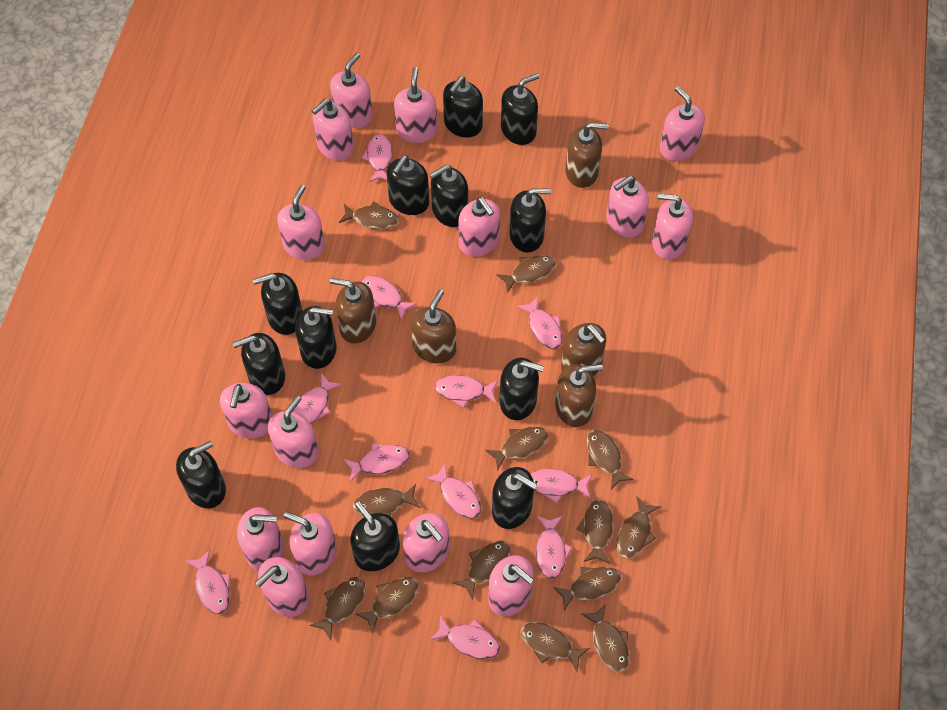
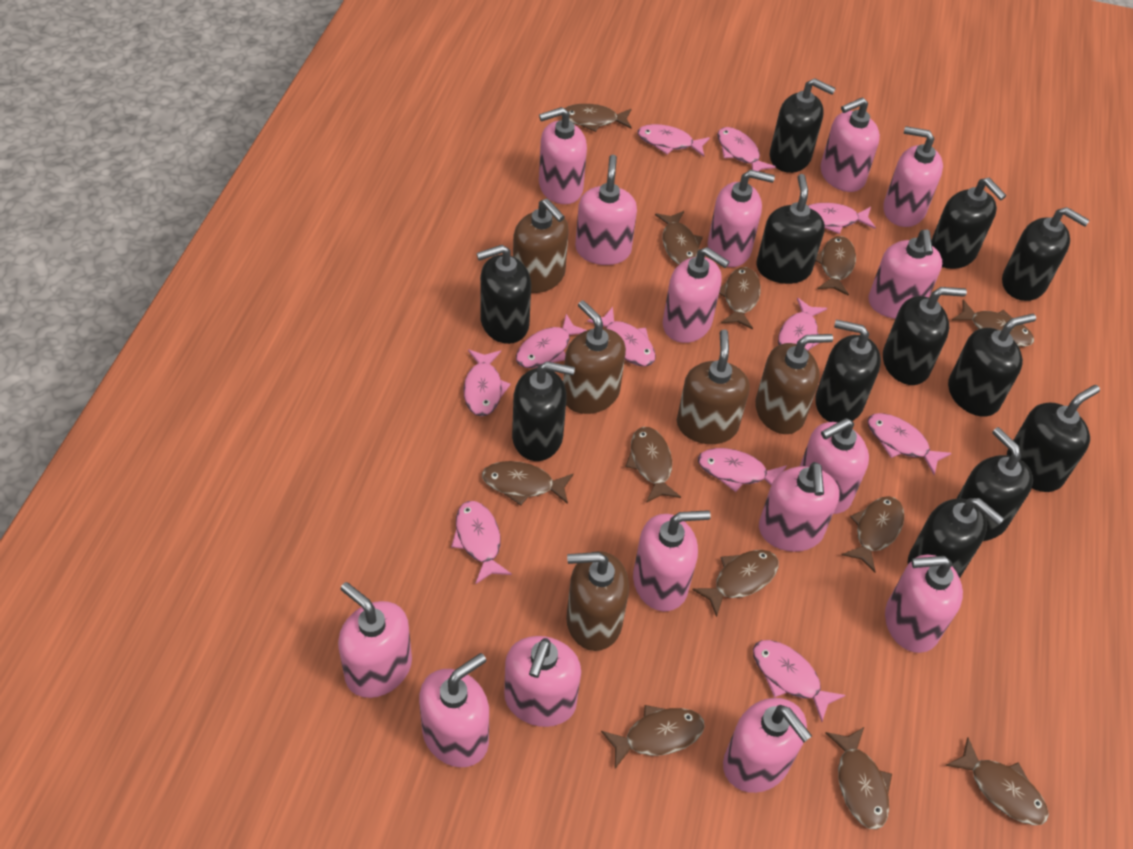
brown fish: 13 -> 12

